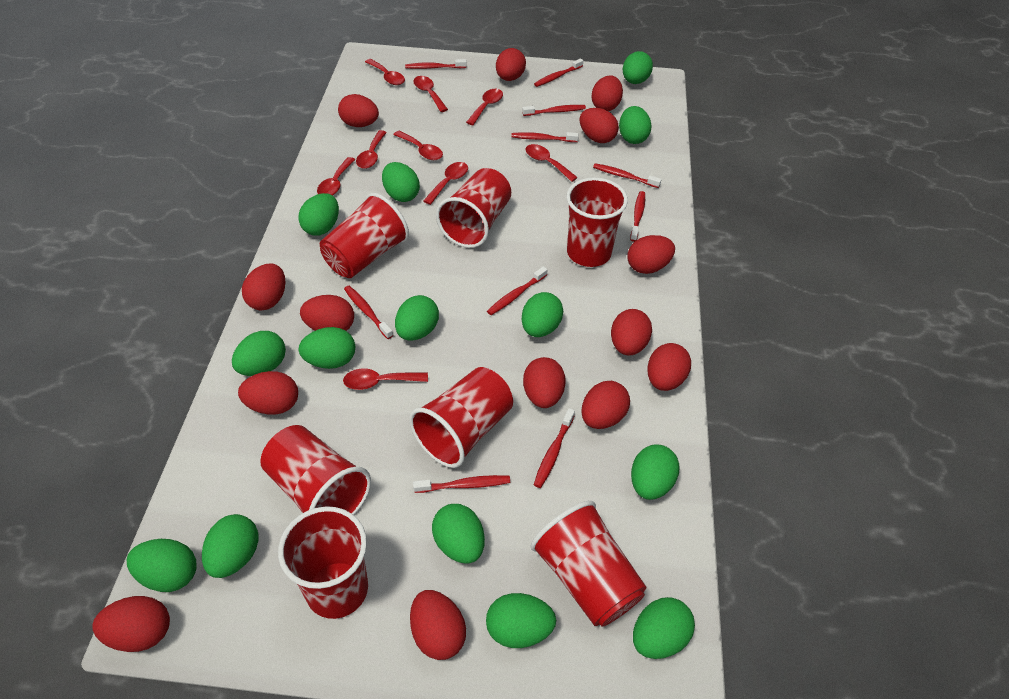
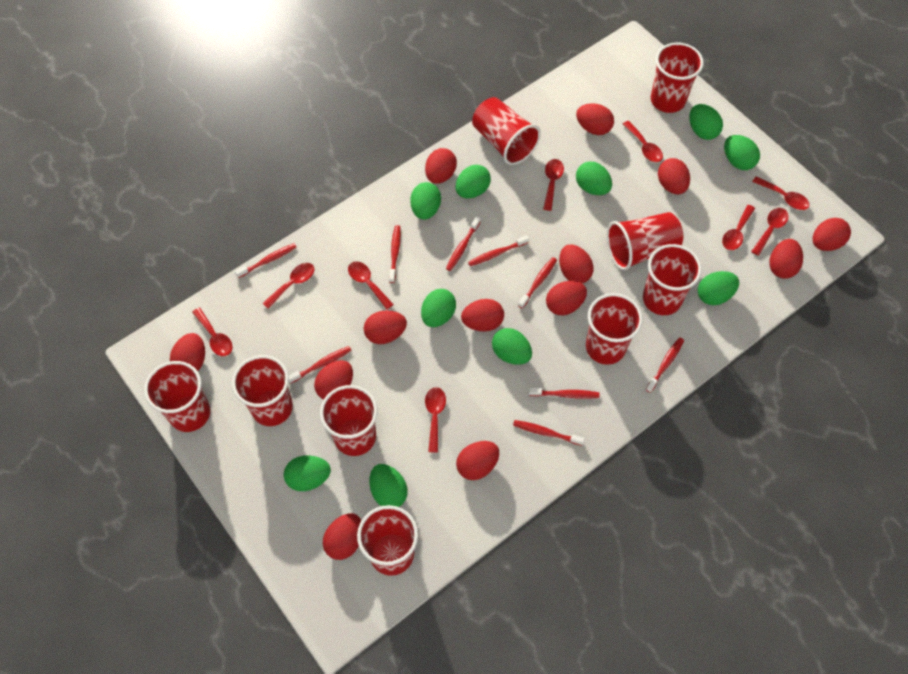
green egg: 14 -> 10
red cup: 7 -> 9
red egg: 14 -> 13
red toothbrush: 10 -> 9

